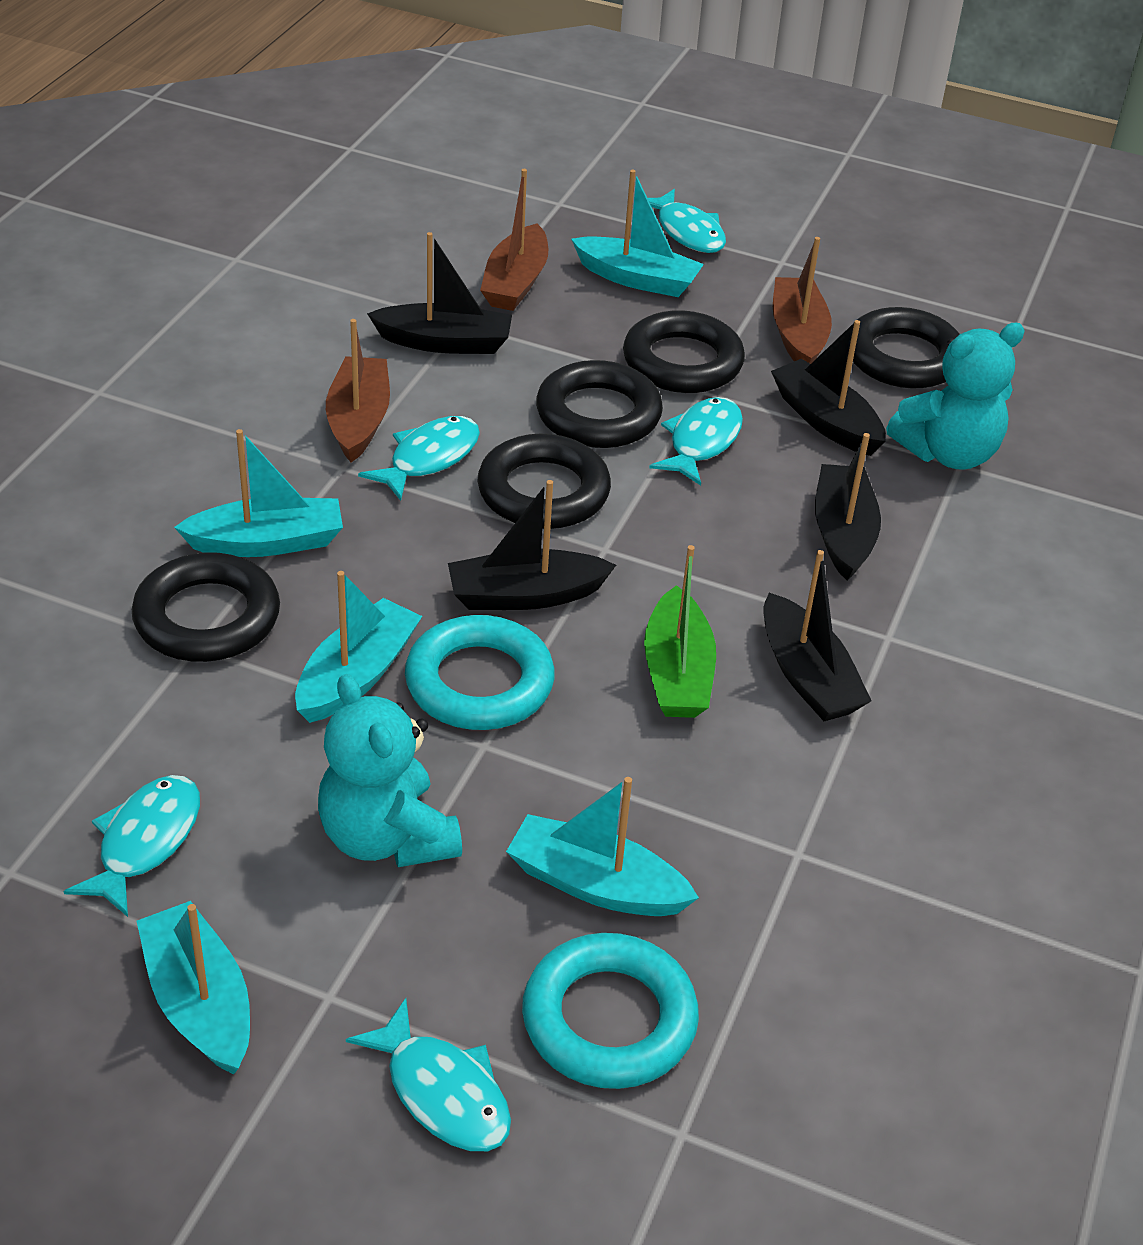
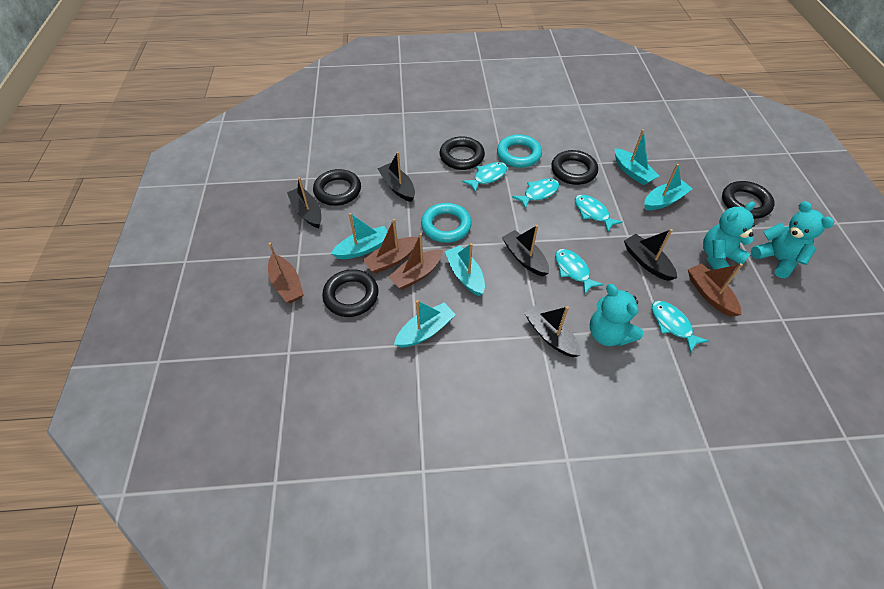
brown boat: 3 -> 4
green boat: 1 -> 0
turquoise teddy bear: 2 -> 3

